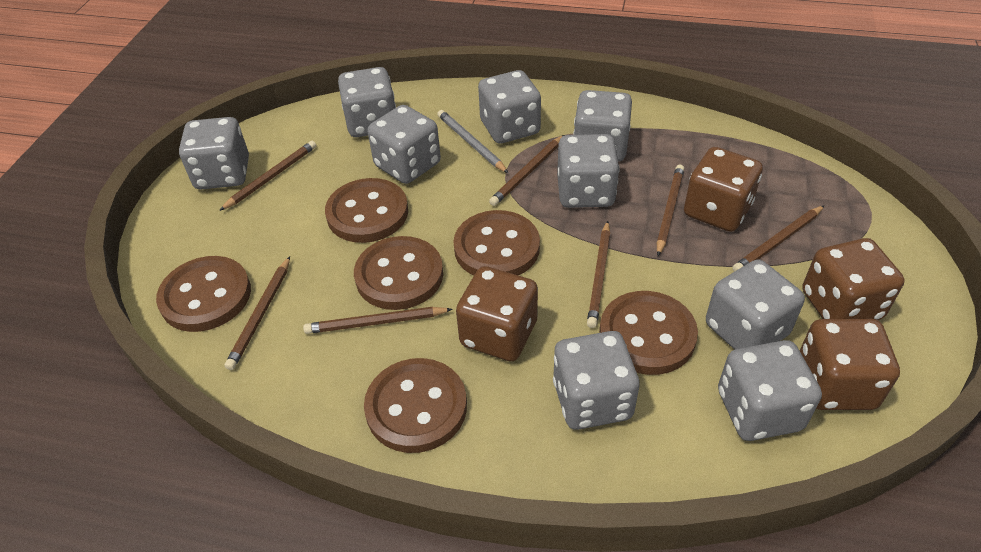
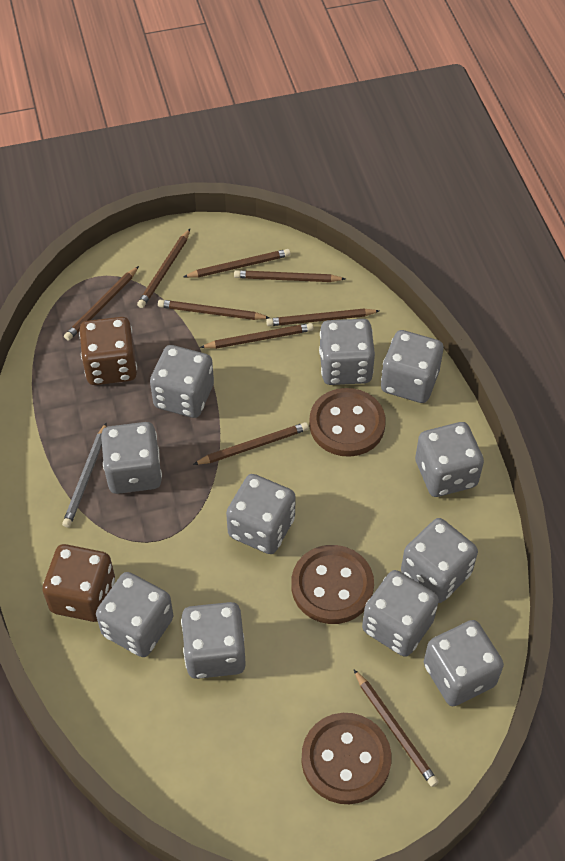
brown button: 6 -> 3
brown dice: 4 -> 2
brown pencil: 7 -> 9
grey dice: 9 -> 11

